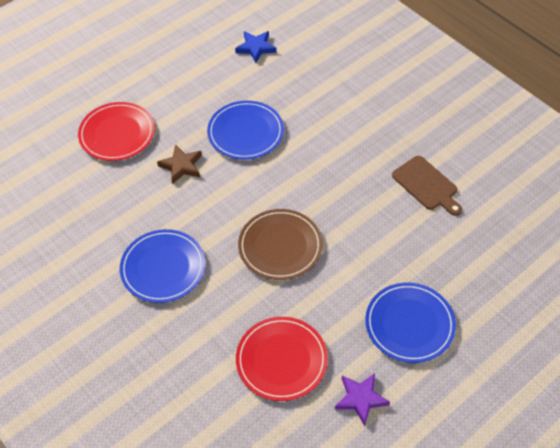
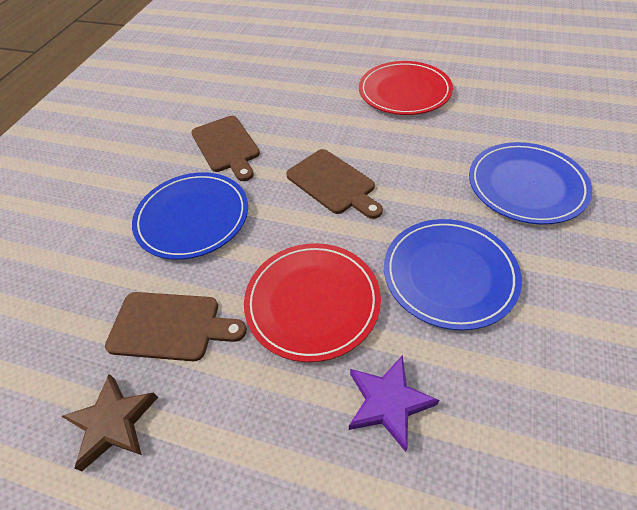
blue star: 1 -> 0
brown cutting board: 1 -> 3
brown plate: 1 -> 0

